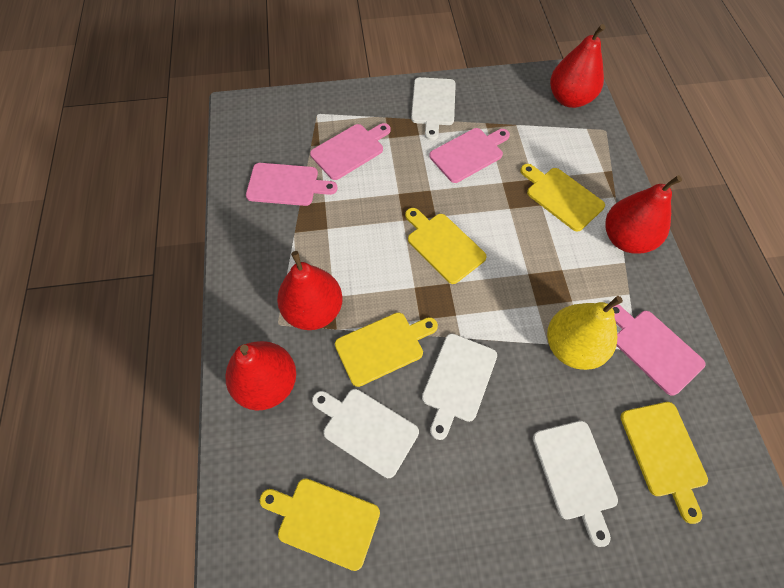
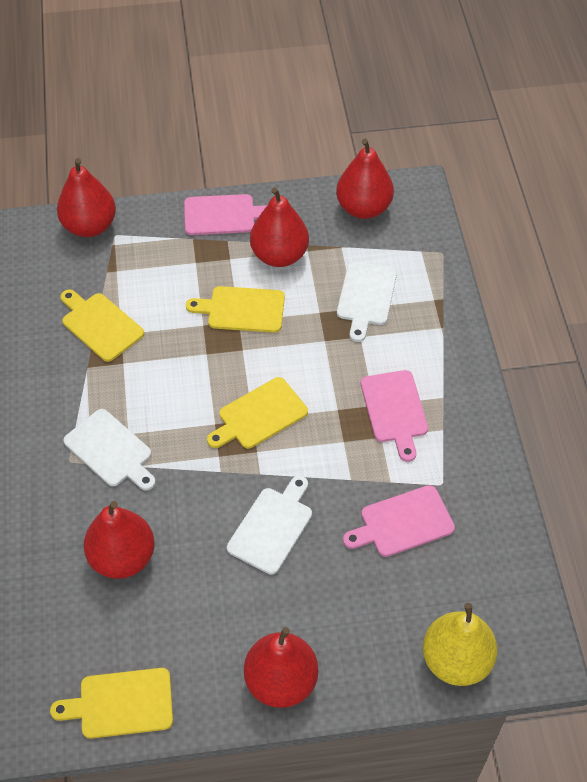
pink cutting board: 4 -> 3
red pear: 4 -> 5
white cutting board: 4 -> 3
yellow cutting board: 5 -> 4

